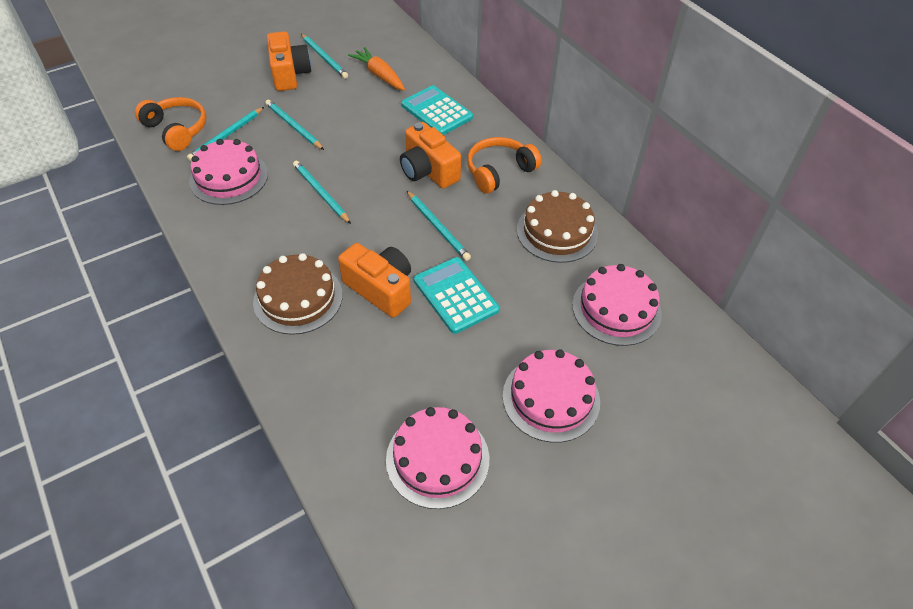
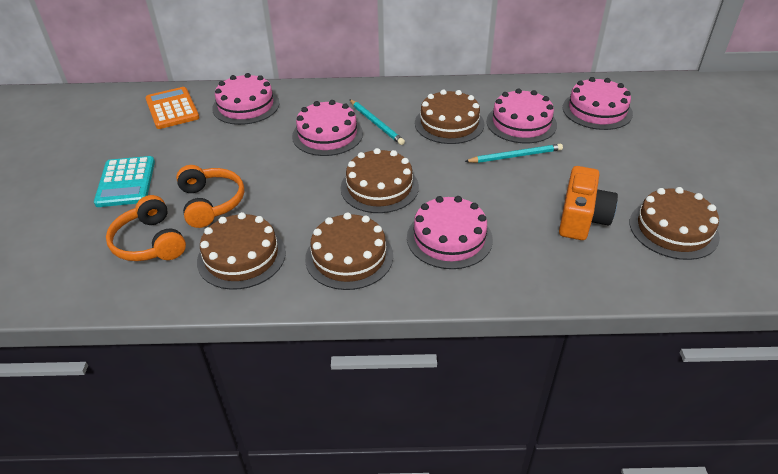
brown cake: 2 -> 5
orange calculator: 0 -> 1
orange camera: 3 -> 1
orange carrot: 1 -> 0
pink cake: 4 -> 5
turquoise calculator: 2 -> 1
turquoise pencil: 5 -> 2

